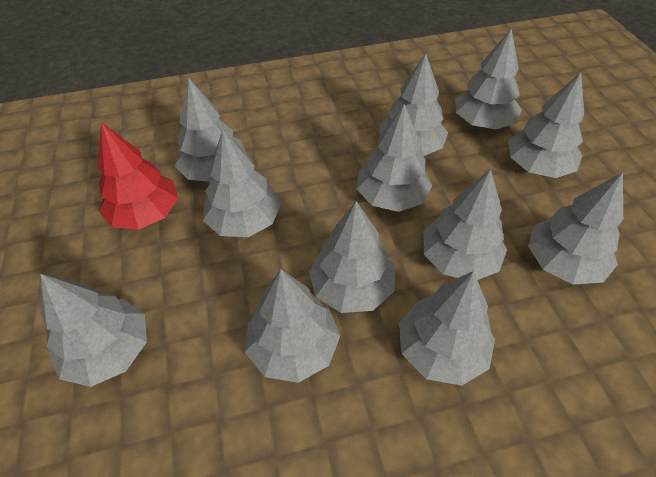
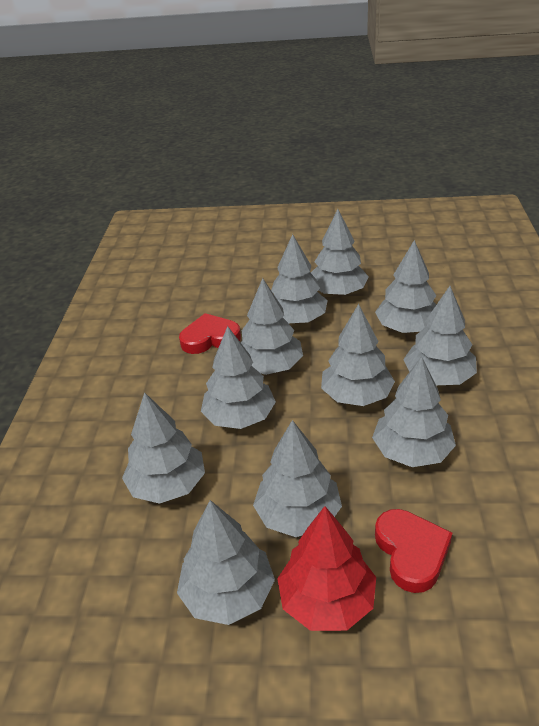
grey tree: 12 -> 11
red heart: 0 -> 2

